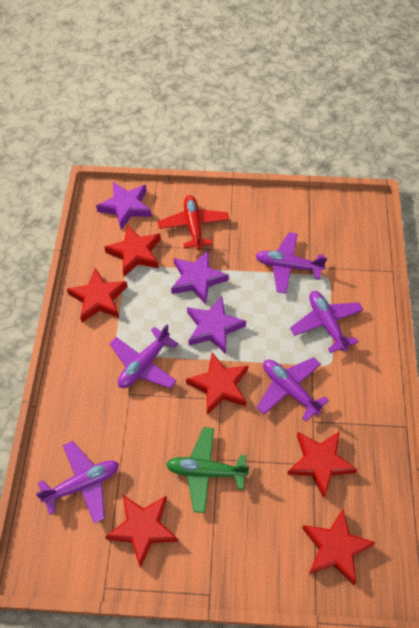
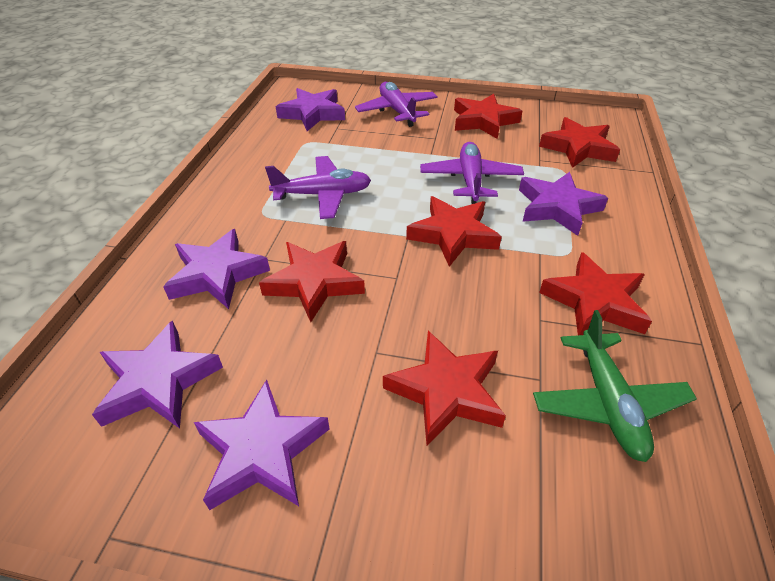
purple plane: 5 -> 3
purple star: 3 -> 5
red plane: 1 -> 0

